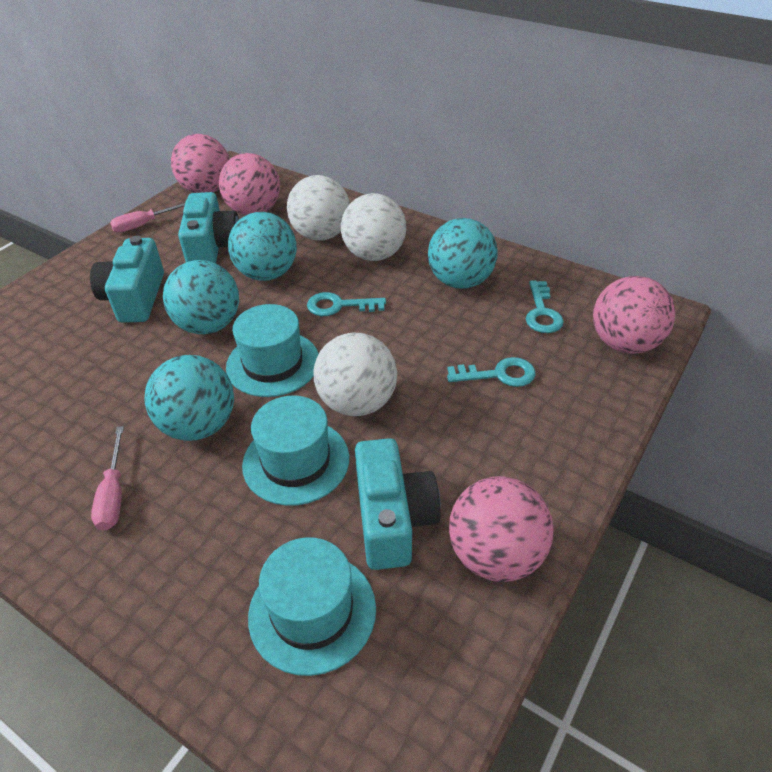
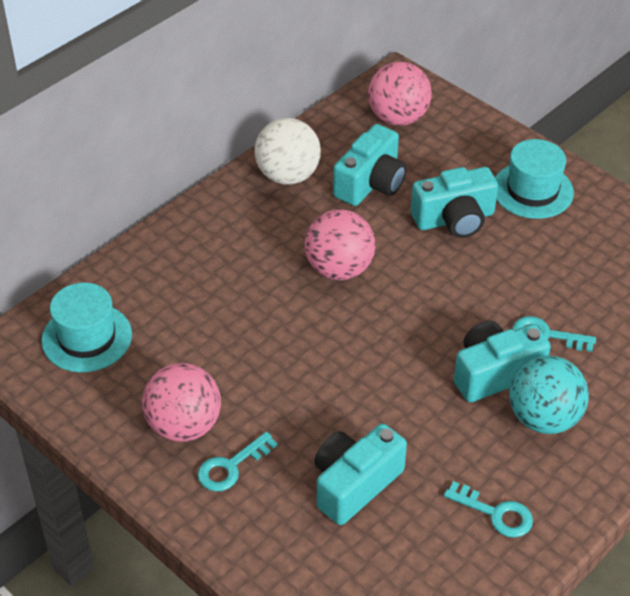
pink ball: 4 -> 3
pink screwdriver: 2 -> 0
turquoise ball: 4 -> 1
turquoise camera: 3 -> 4
turquoise hat: 3 -> 2
white ball: 3 -> 1

